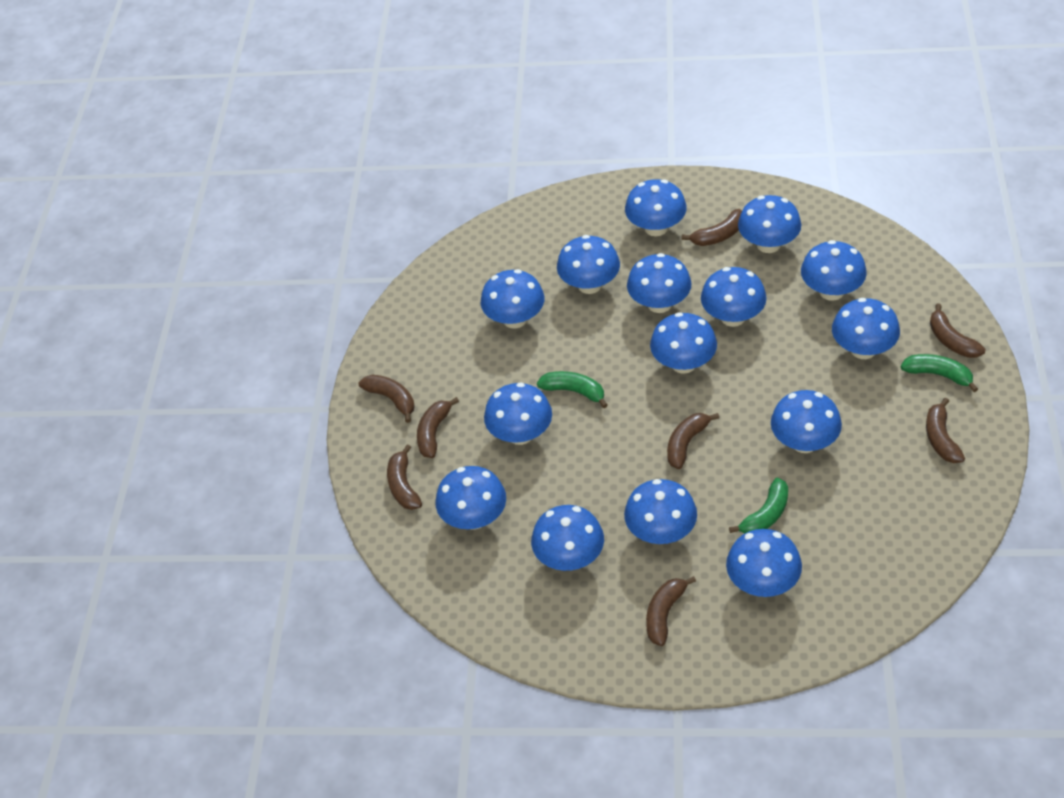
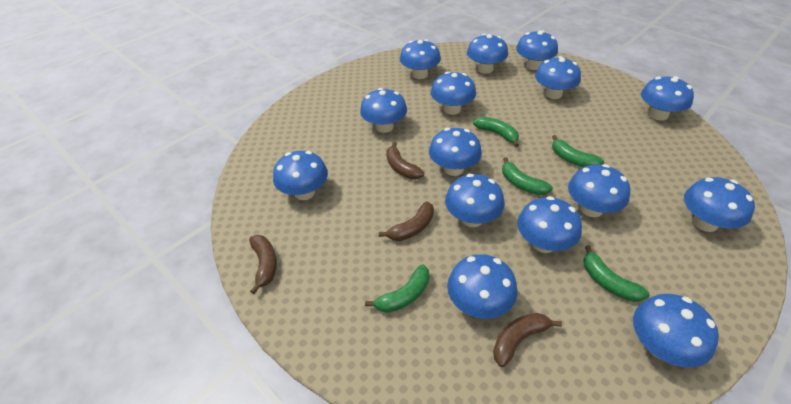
brown banana: 8 -> 4
green banana: 3 -> 5

